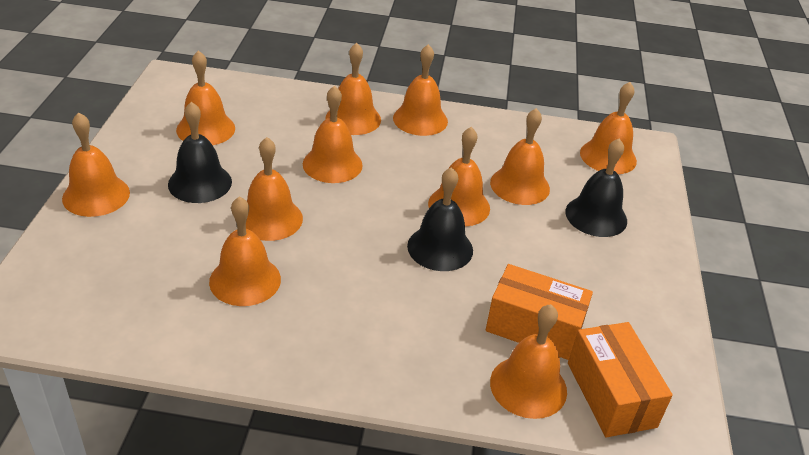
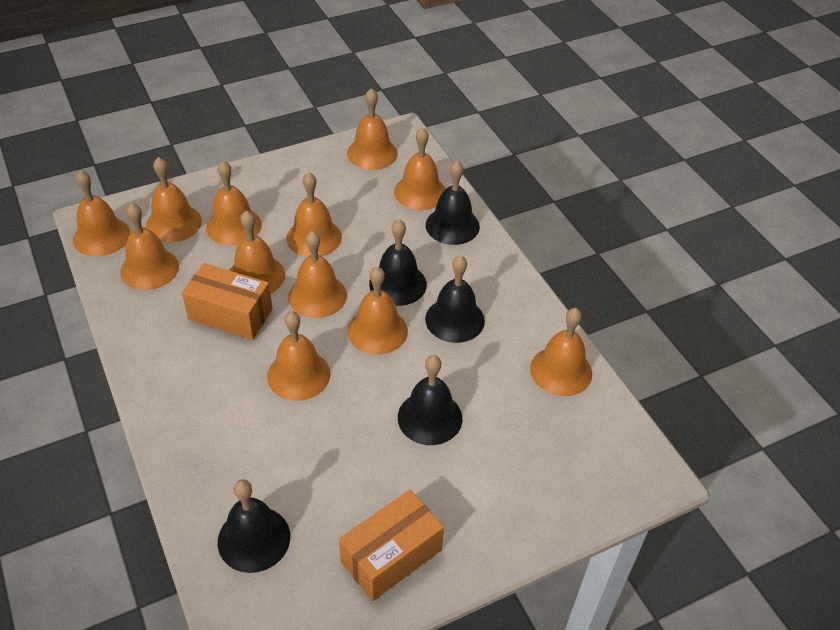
black bell: 3 -> 5
orange bell: 11 -> 12

